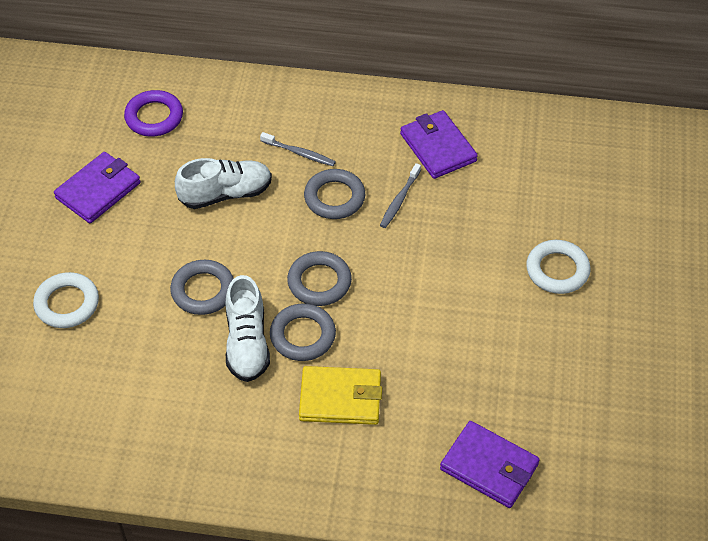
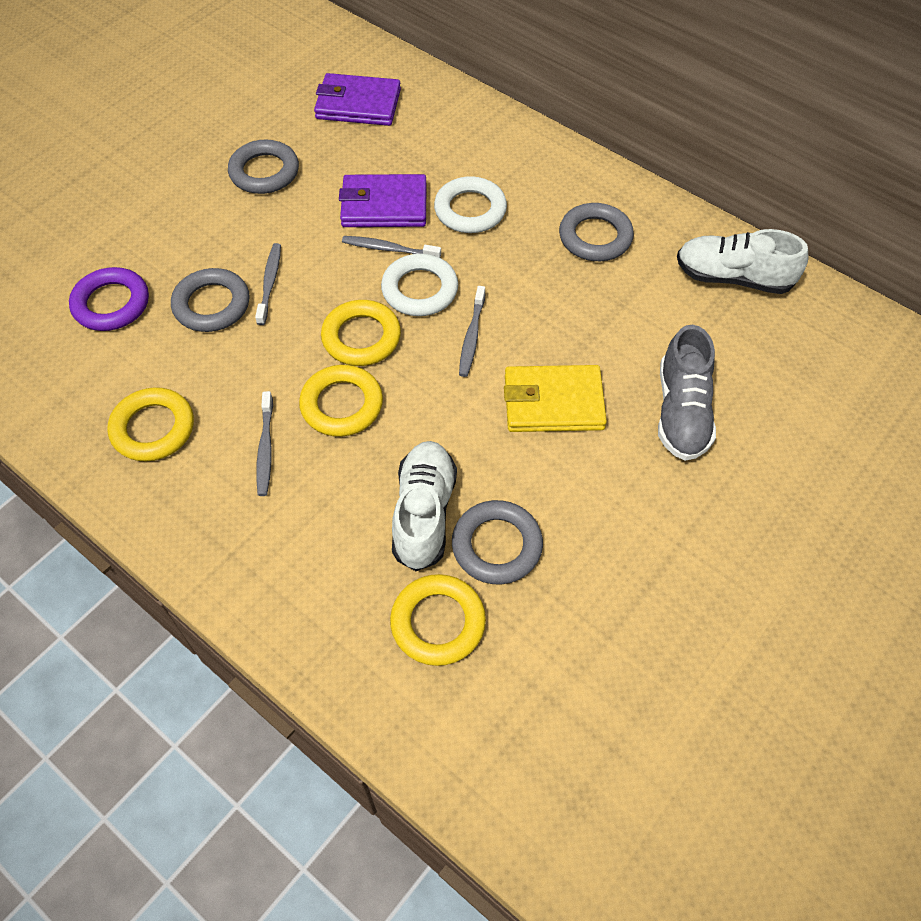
grey shoe: 0 -> 1
grey toothbrush: 2 -> 4
purple wallet: 3 -> 2
yellow ring: 0 -> 4

